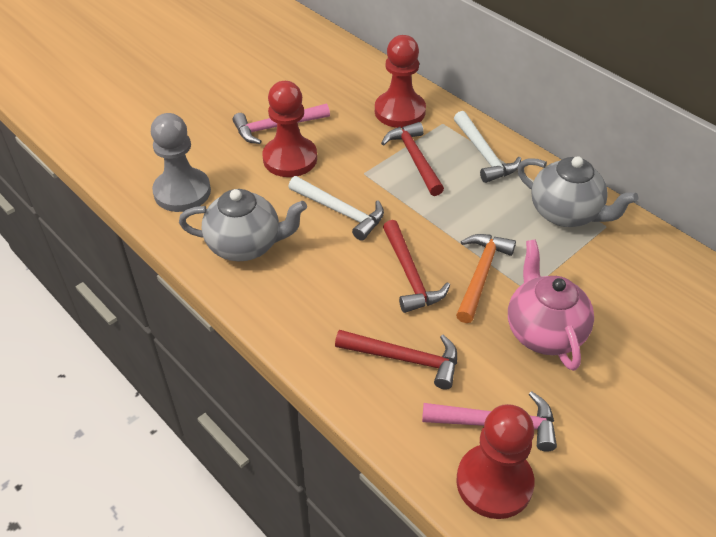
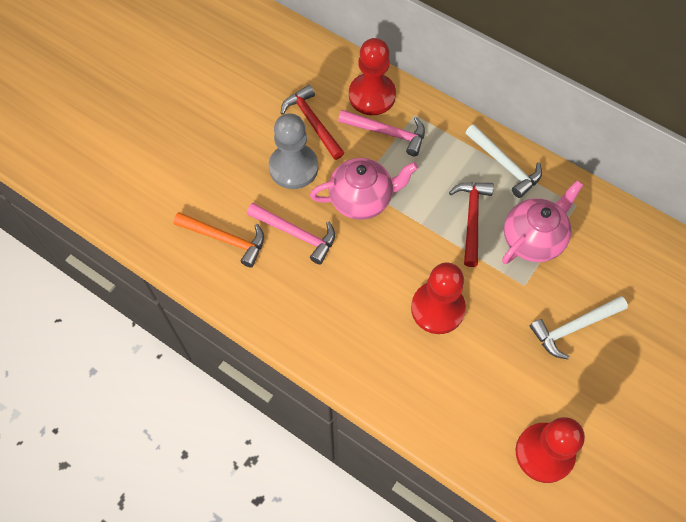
grey teapot: 2 -> 0
pink teapot: 1 -> 2
red hammer: 3 -> 2

